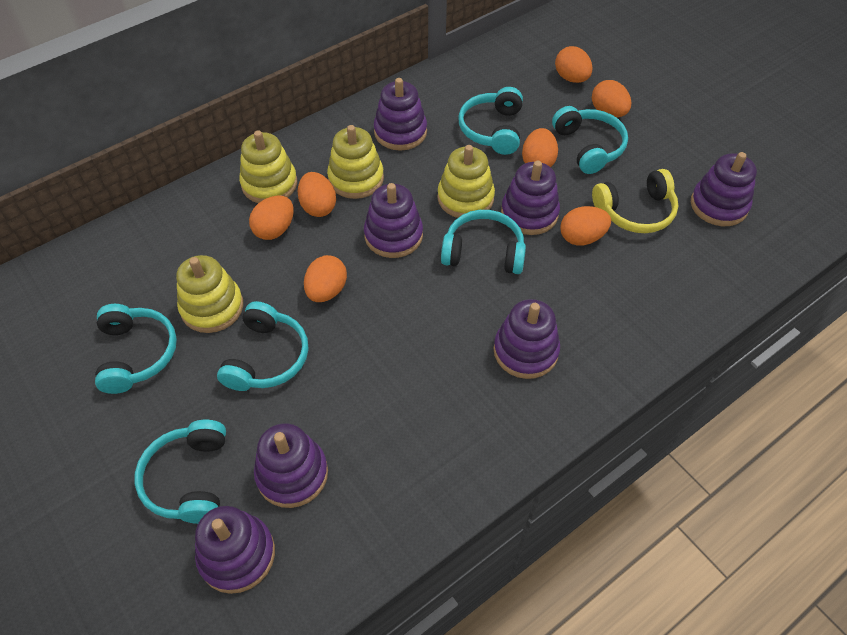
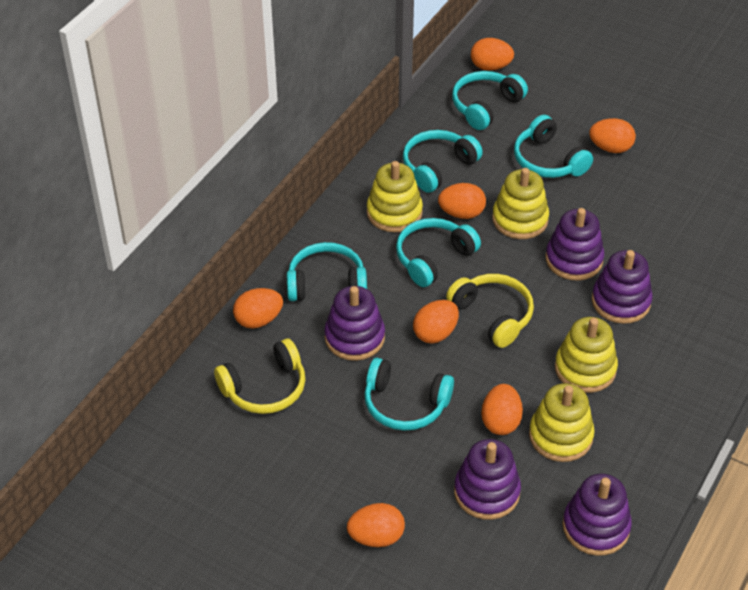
purple stacking toy: 7 -> 5
yellow headphones: 1 -> 2

